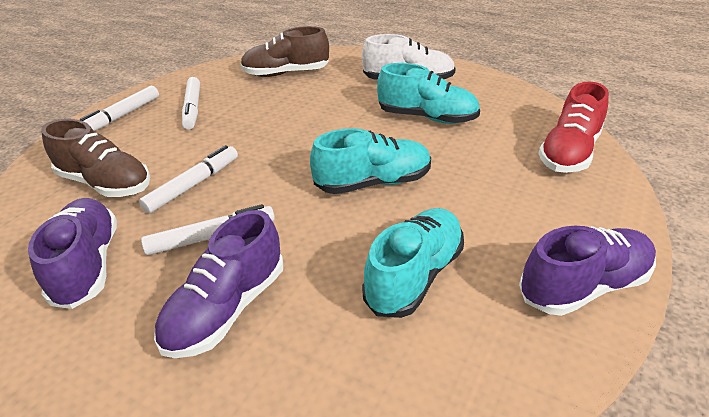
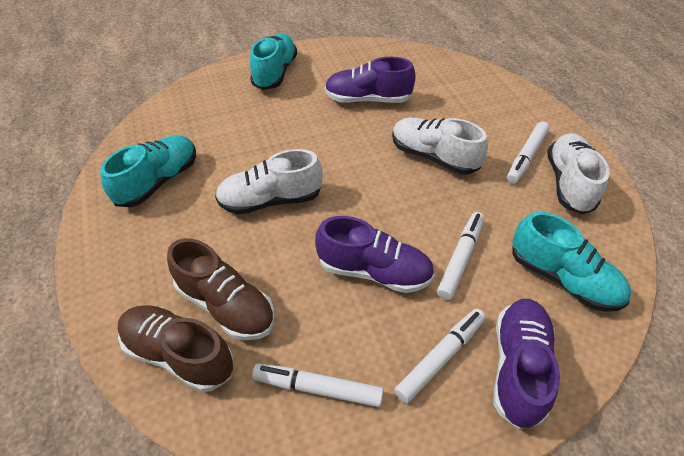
red shoe: 1 -> 0
white shoe: 1 -> 3

